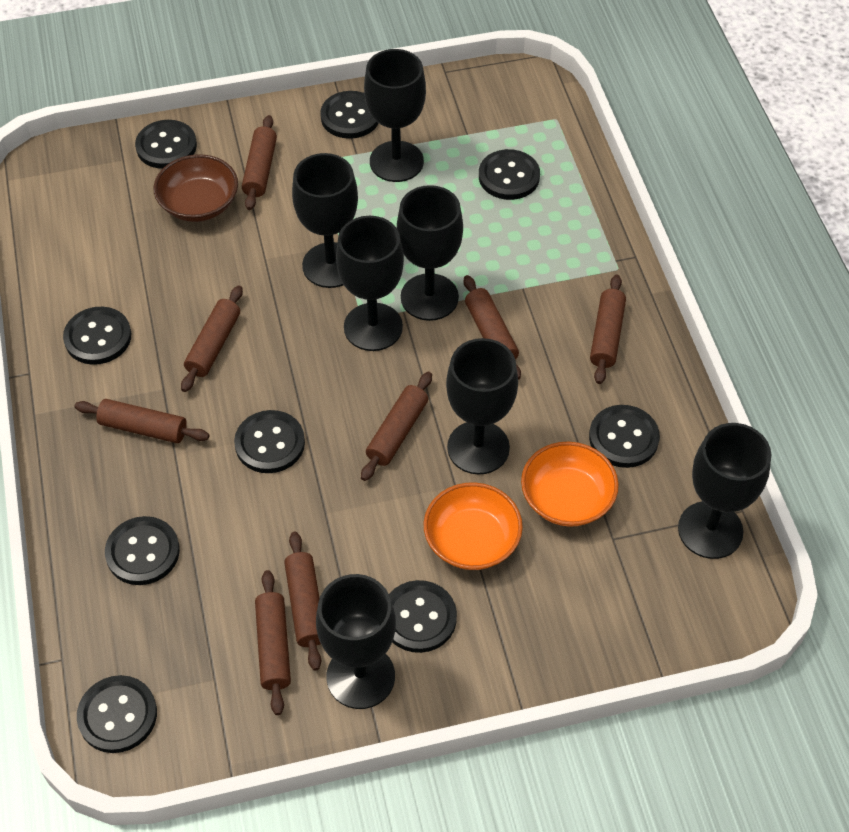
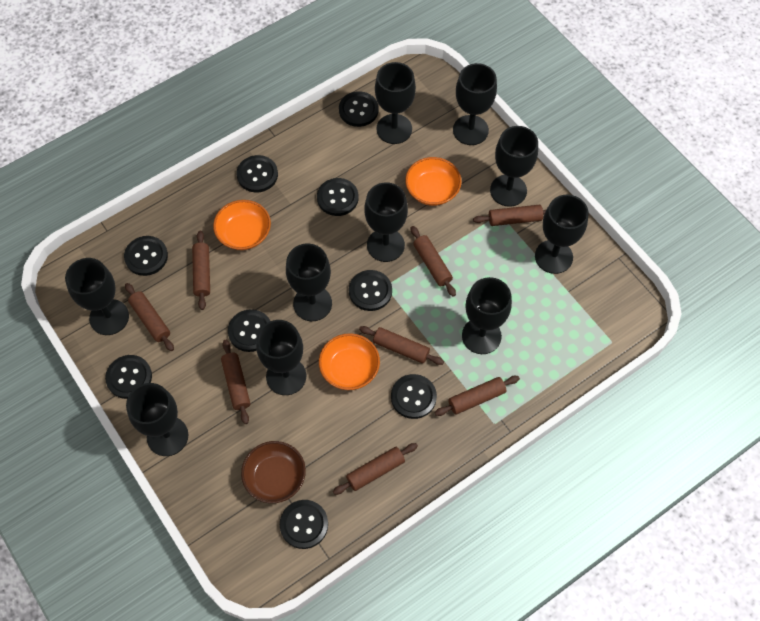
black goblet: 7 -> 10
orange bowl: 2 -> 3

